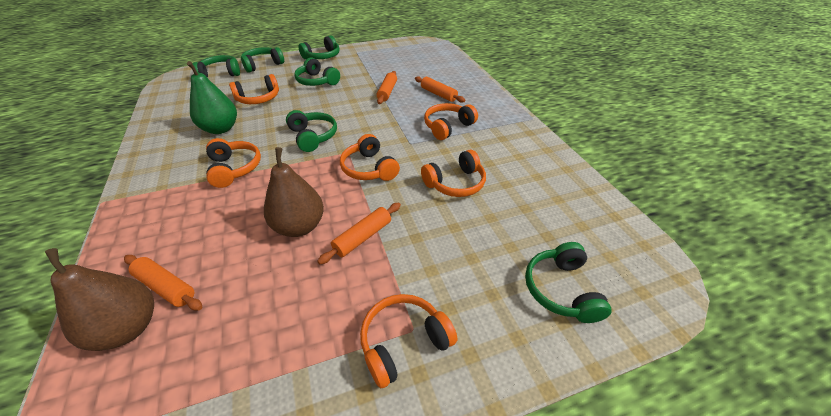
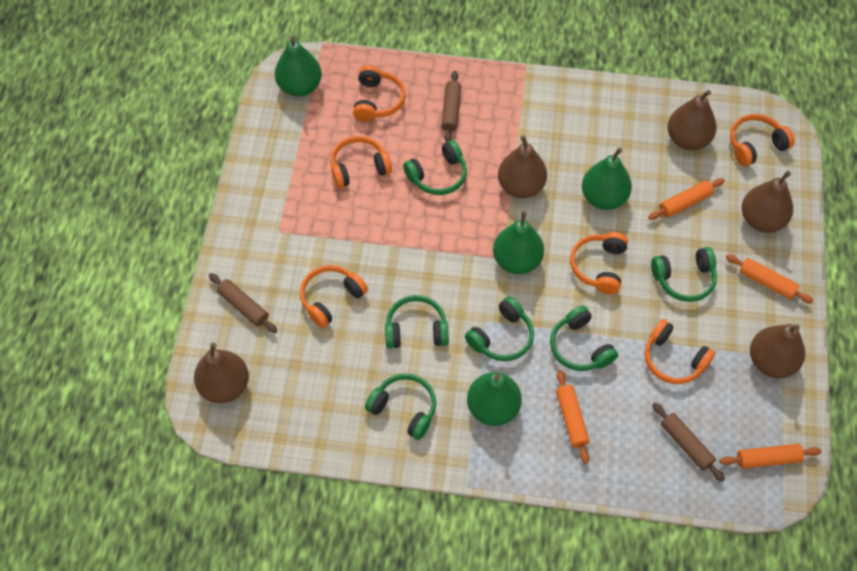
brown pear: 2 -> 5
brown rolling pin: 0 -> 3
green pear: 1 -> 4

